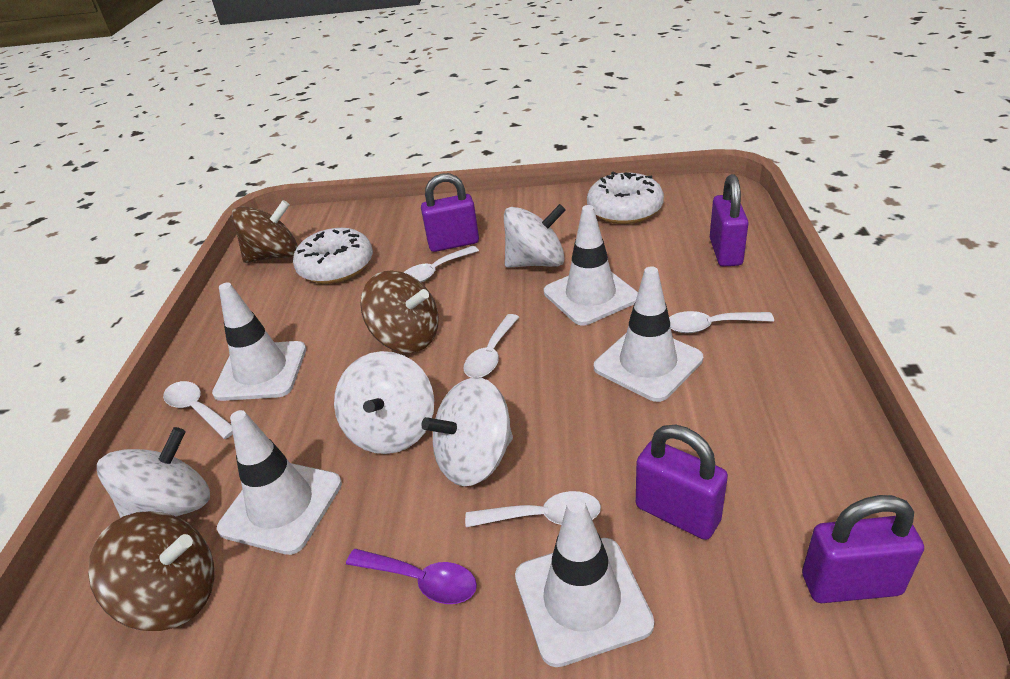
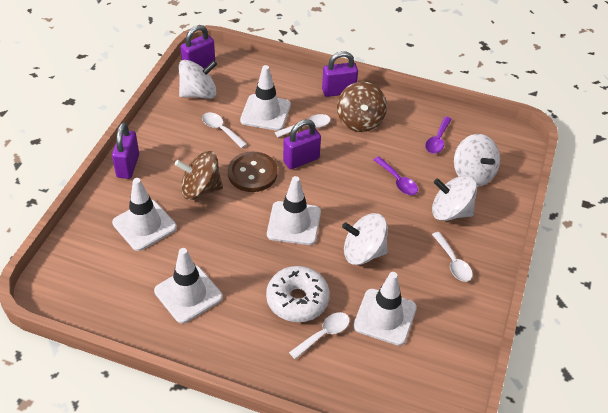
brown button: 0 -> 1
brown spinning top: 3 -> 2
purple spoon: 1 -> 2
white donut: 2 -> 1
white spoon: 5 -> 4

